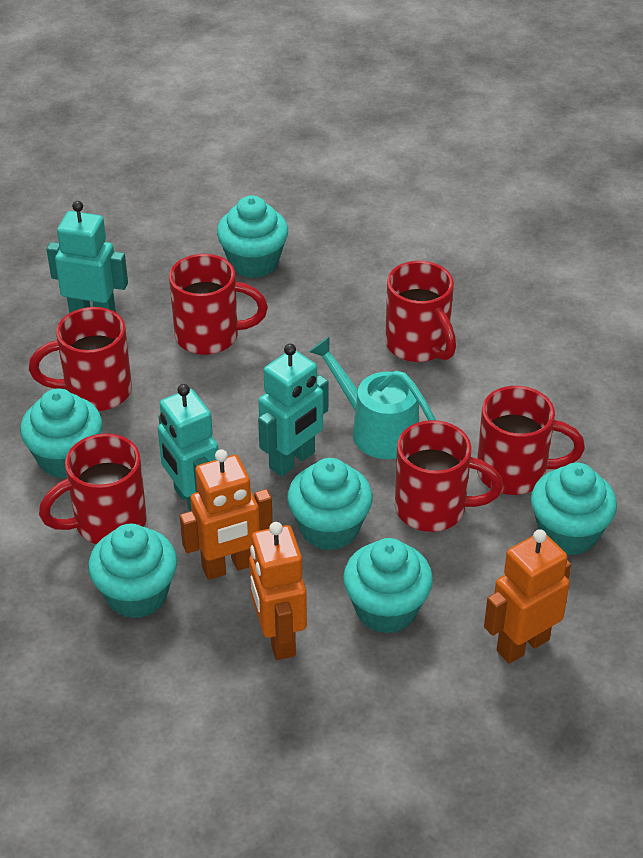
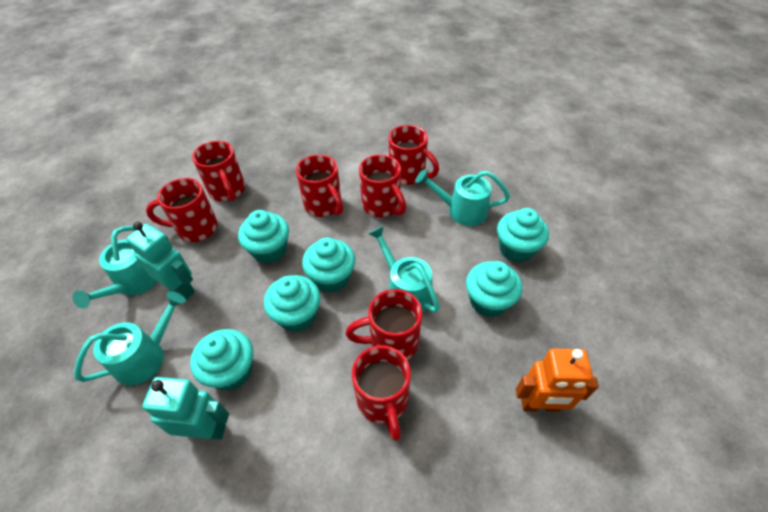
orange robot: 3 -> 1
red mug: 6 -> 7
turquoise robot: 3 -> 2
turquoise watering can: 1 -> 4

